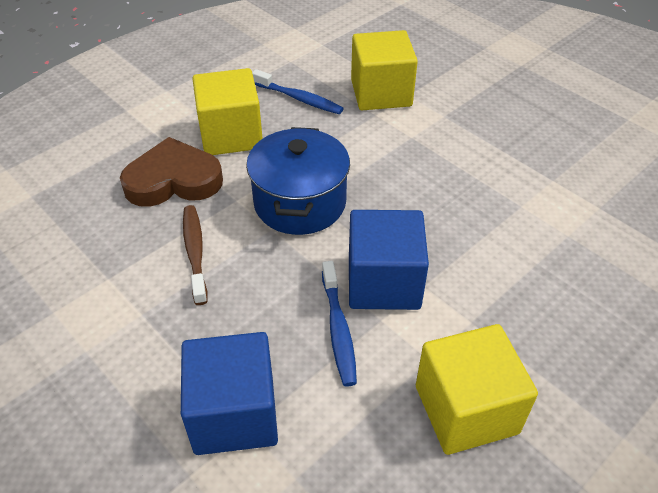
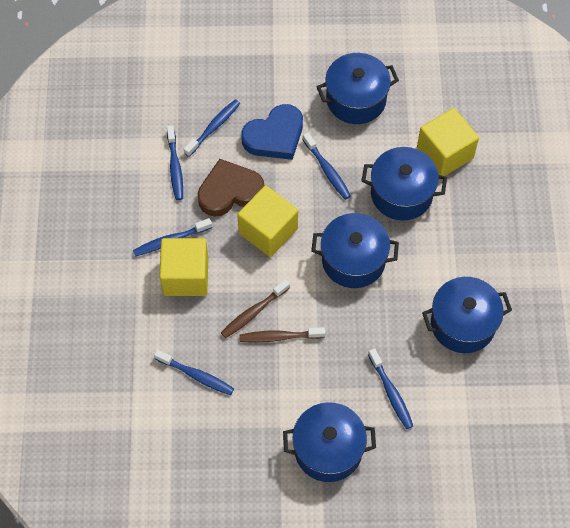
blue cube: 2 -> 0
blue heart: 0 -> 1
blue pot: 1 -> 5
blue toothbrush: 2 -> 6
brown toothbrush: 1 -> 2

